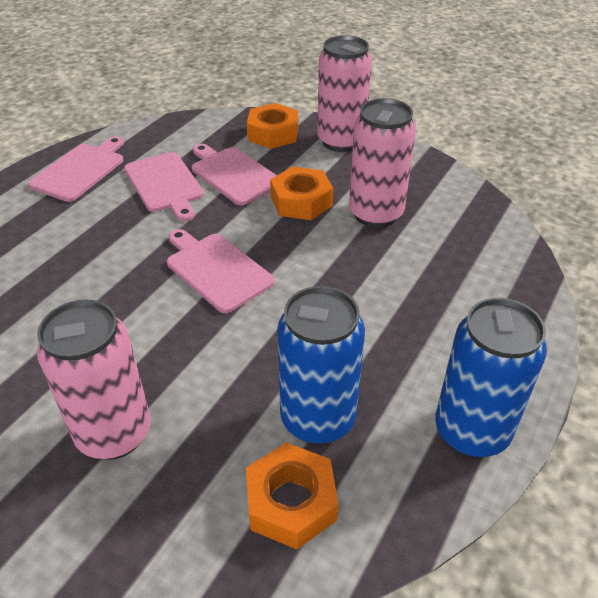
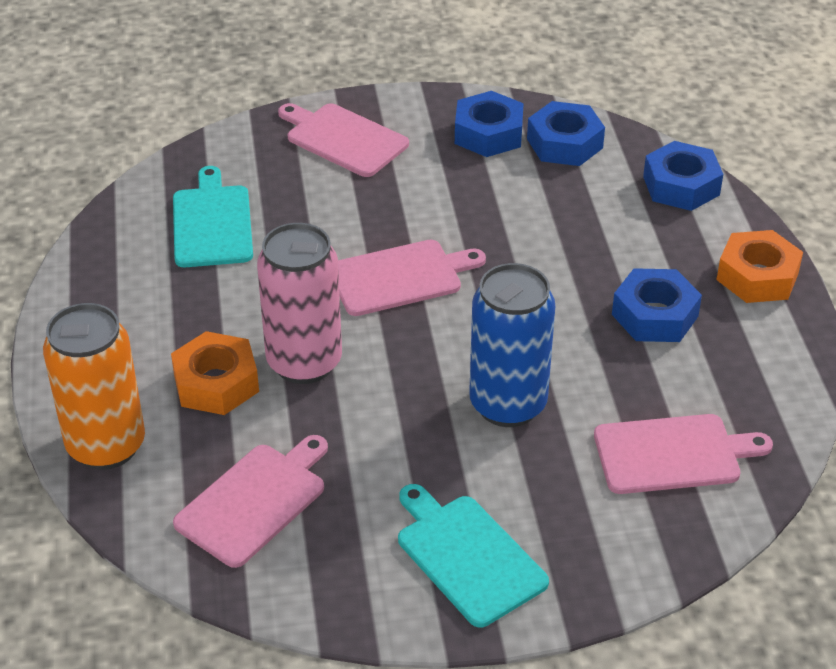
blue can: 2 -> 1
blue nut: 0 -> 4
orange can: 0 -> 1
orange nut: 3 -> 2
pink can: 3 -> 1
turquoise cutting board: 0 -> 2

